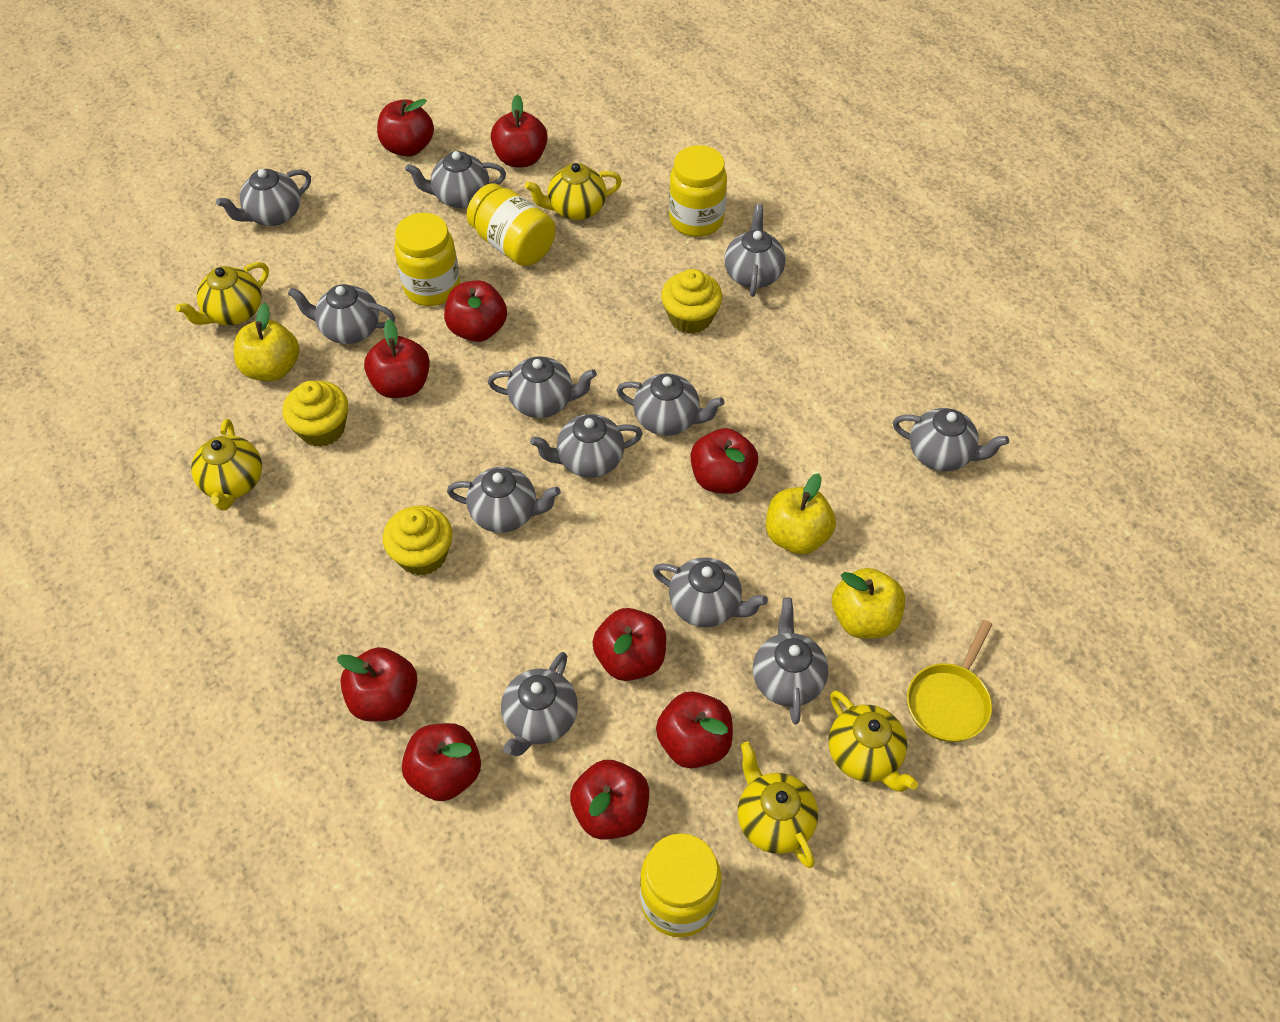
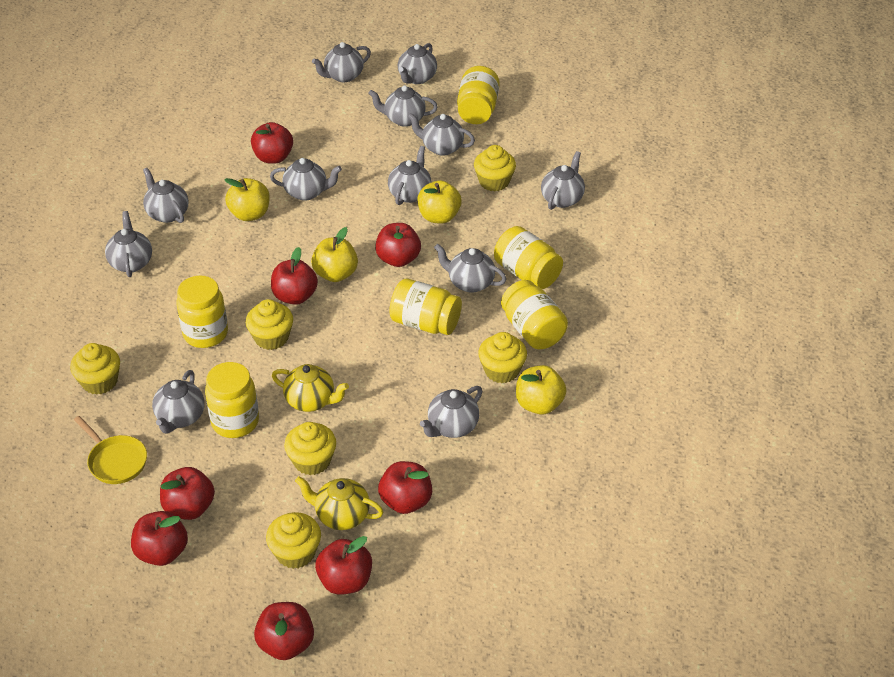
red apple: 10 -> 8
yellow apple: 3 -> 4
yellow cupcake: 3 -> 6
yellow jar: 4 -> 6
yellow teapot: 5 -> 2

